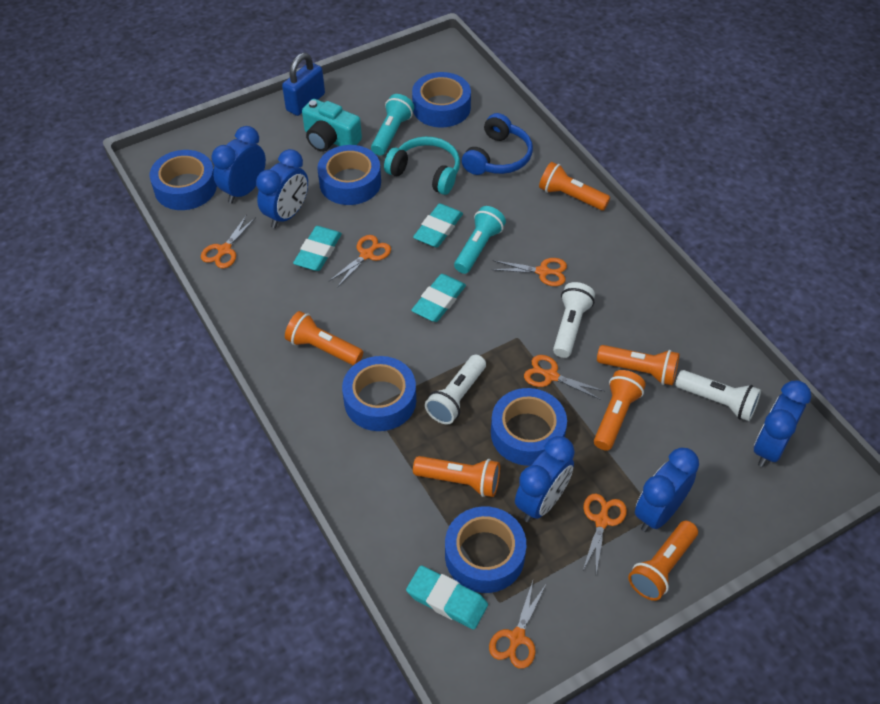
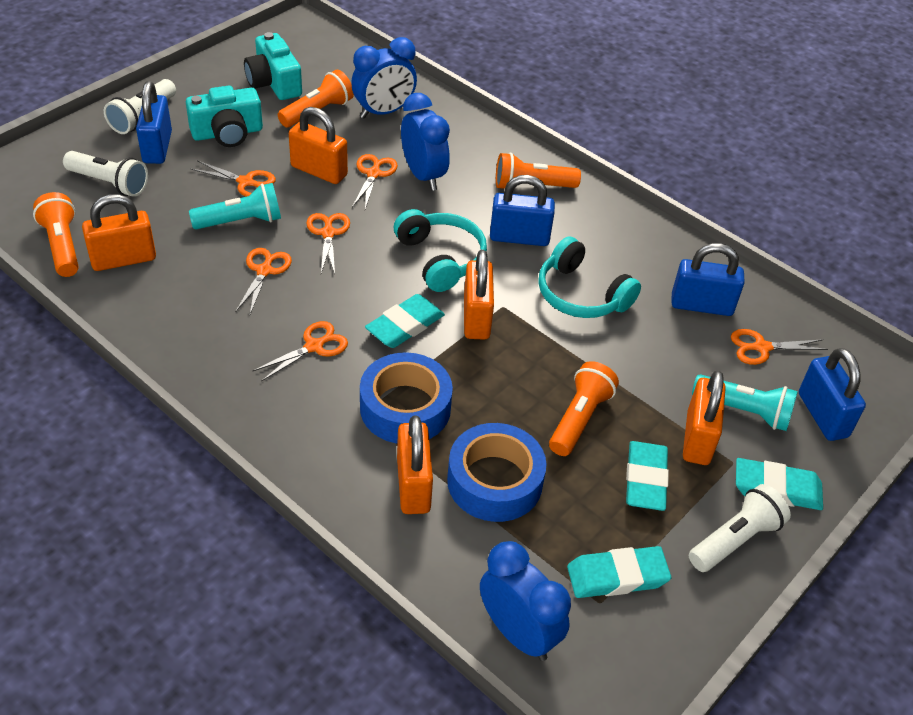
blue clock: 5 -> 3
blue headphones: 1 -> 0
blue padlock: 1 -> 4
blue tape: 6 -> 2
orange flashlight: 6 -> 4
orange padlock: 0 -> 5
turquoise camera: 1 -> 2
turquoise headphones: 1 -> 2

